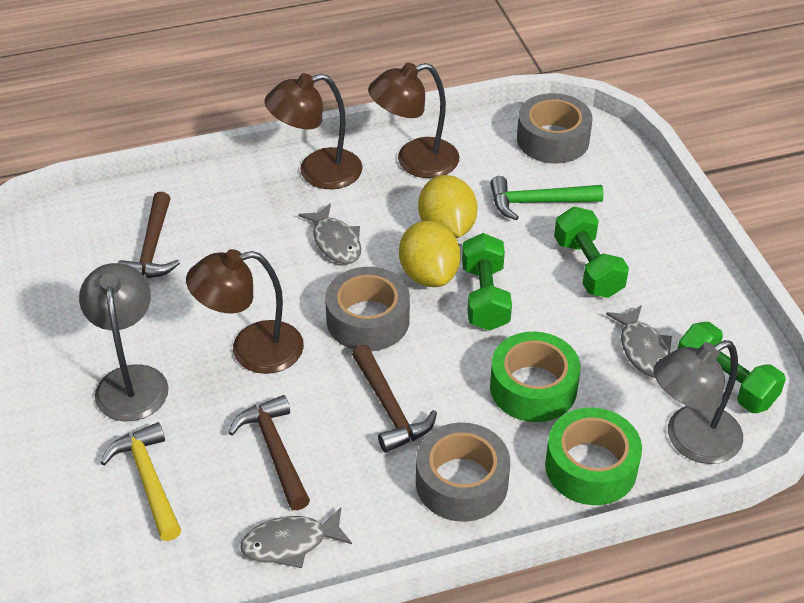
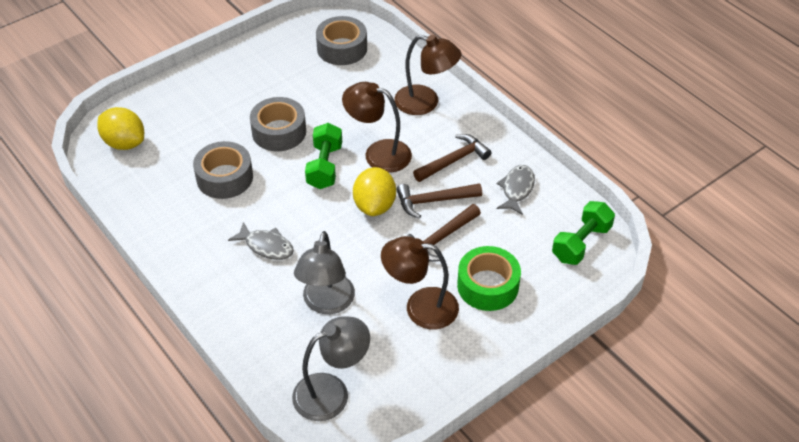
green dumbbell: 3 -> 2
green hammer: 1 -> 0
green tape: 2 -> 1
grey fish: 3 -> 2
yellow hammer: 1 -> 0

